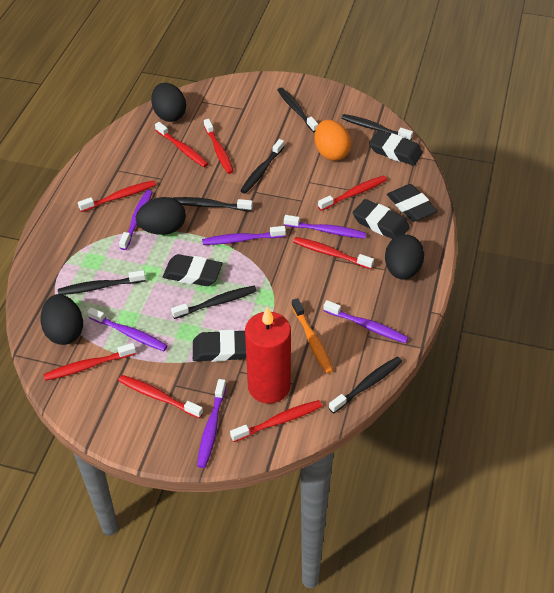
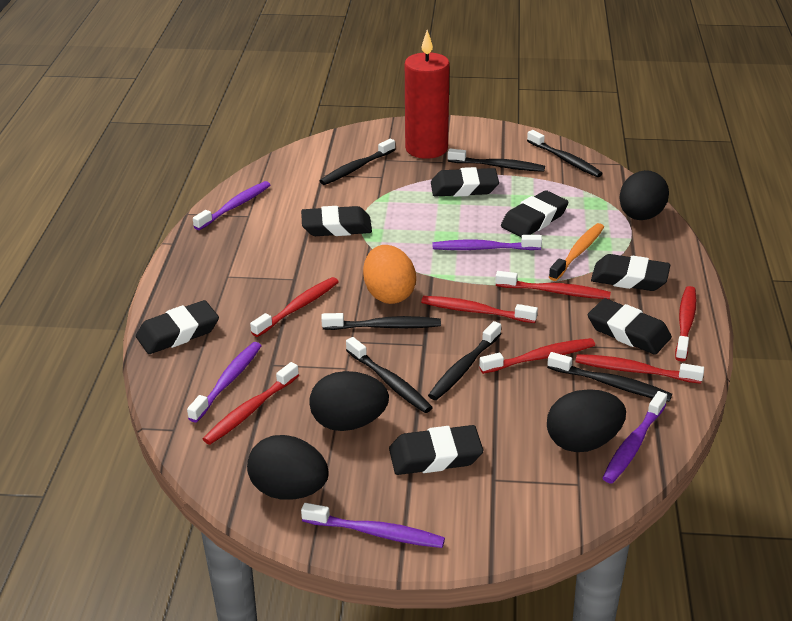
black eraser: 5 -> 7
purple toothbrush: 6 -> 5
red toothbrush: 8 -> 7

